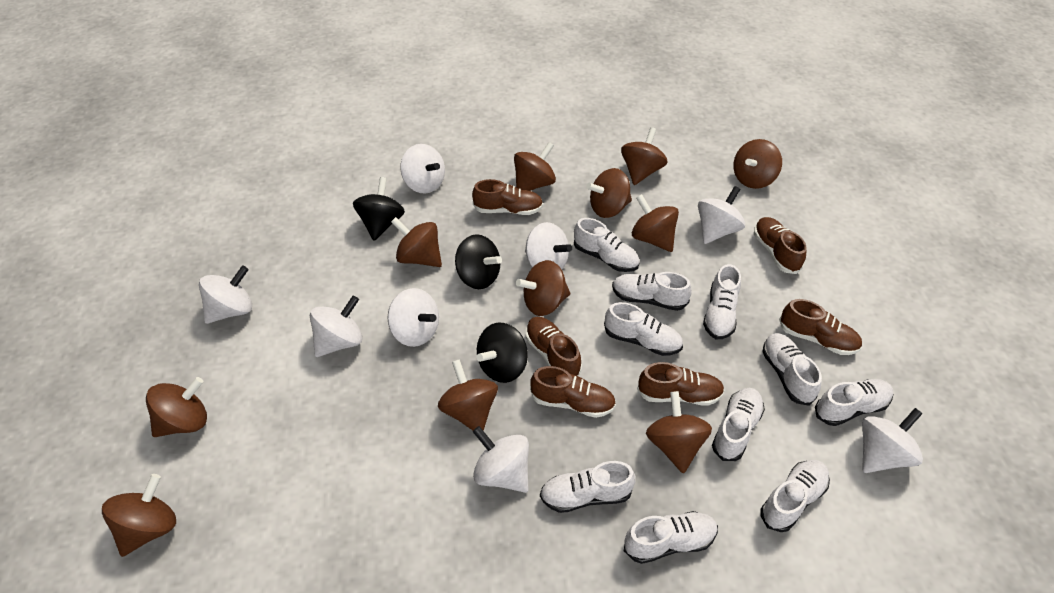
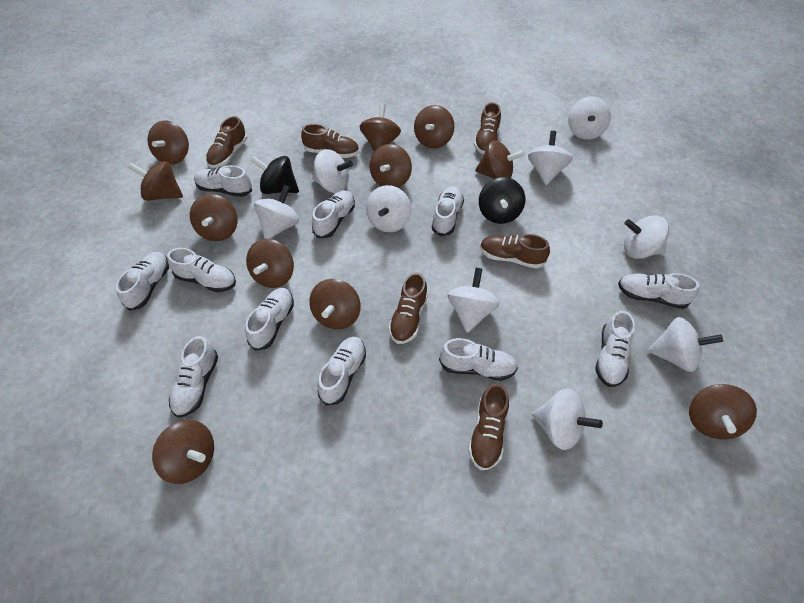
black spinning top: 3 -> 2
white shoe: 10 -> 11
white spinning top: 8 -> 9

